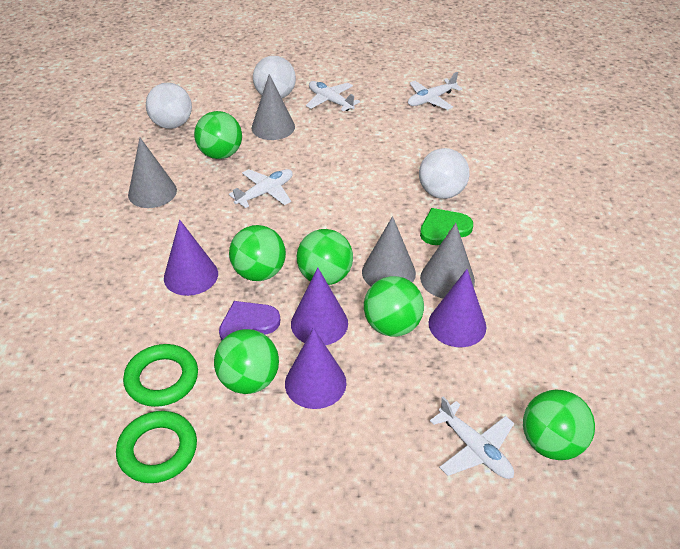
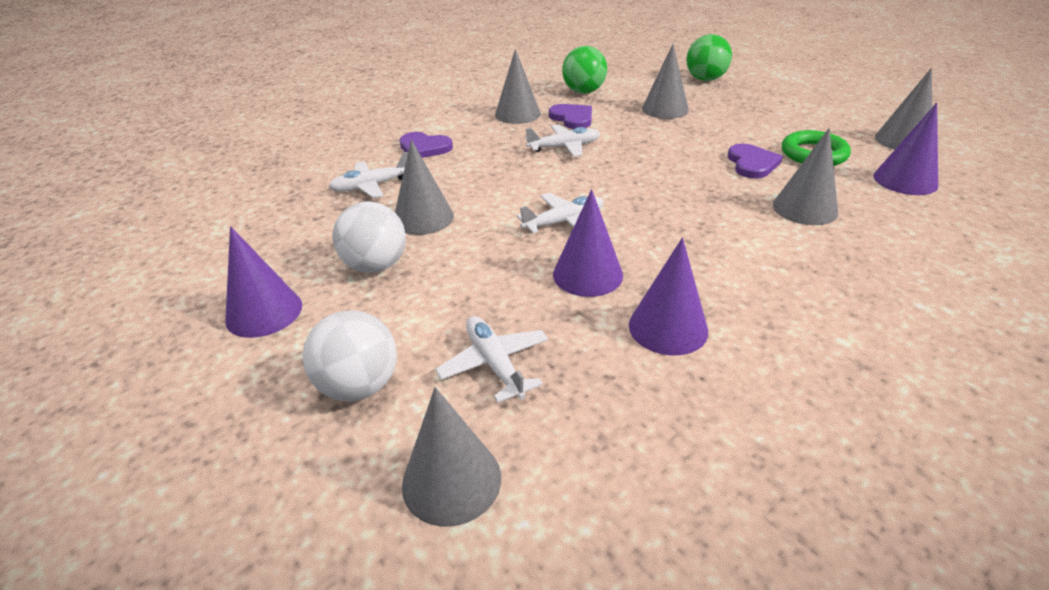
green ball: 6 -> 2
green heart: 1 -> 0
green ring: 2 -> 1
grey cone: 4 -> 6
purple heart: 1 -> 3
white ball: 3 -> 2

